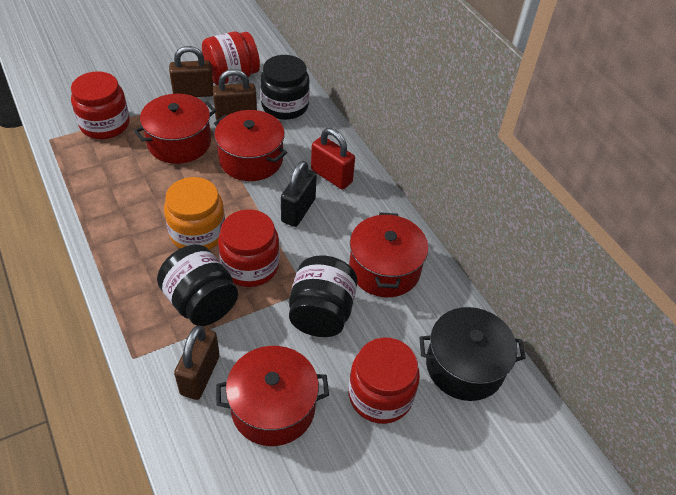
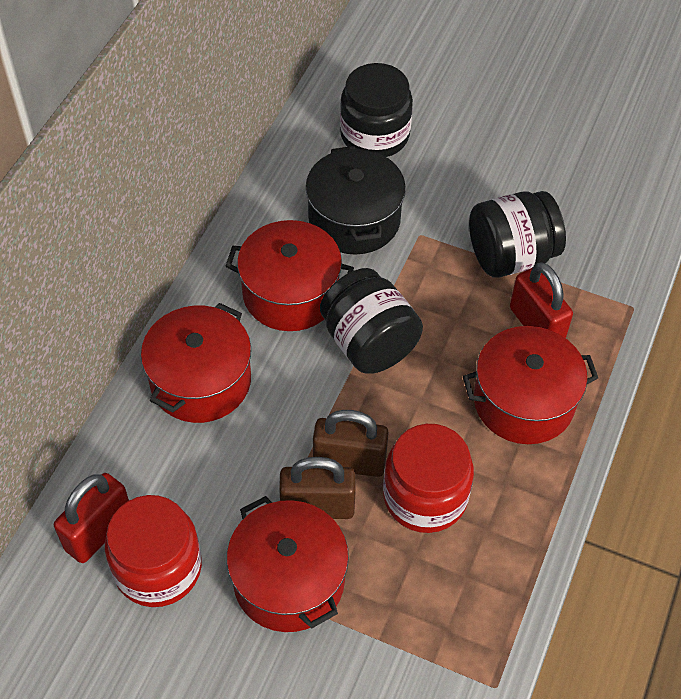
black padlock: 1 -> 0
brown padlock: 3 -> 2
orange jar: 1 -> 0
red jar: 4 -> 2
red padlock: 1 -> 2

